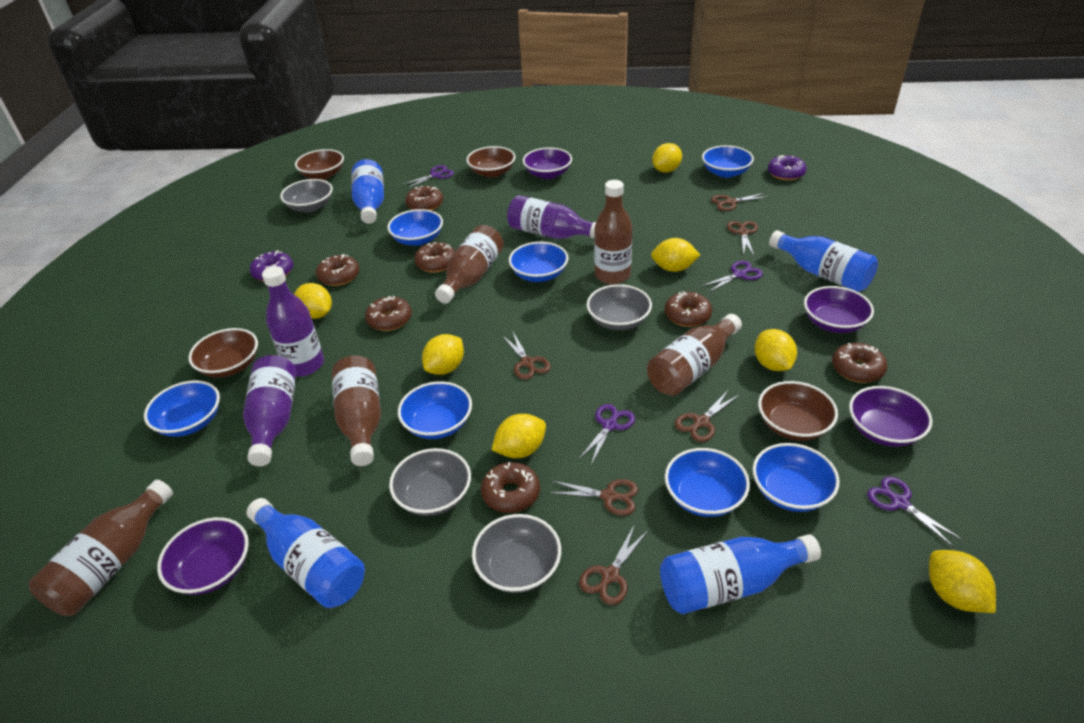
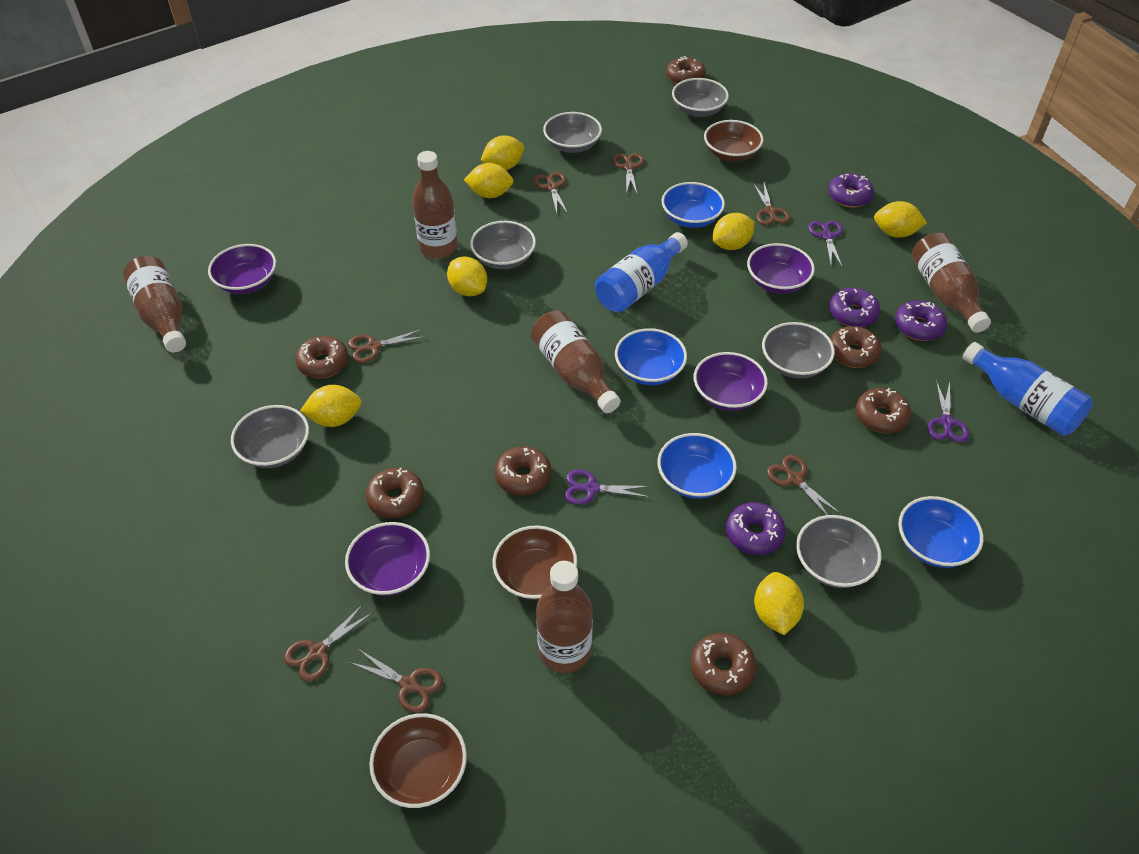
blue bottle: 4 -> 2
blue bowl: 7 -> 4
brown bowl: 4 -> 3
brown scissors: 6 -> 7
grey bowl: 4 -> 6
purple bottle: 3 -> 0
purple donut: 2 -> 4
purple scissors: 4 -> 3

